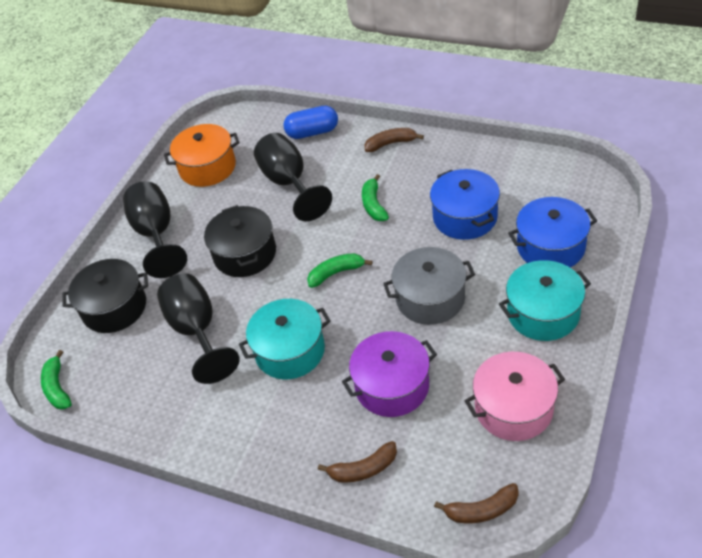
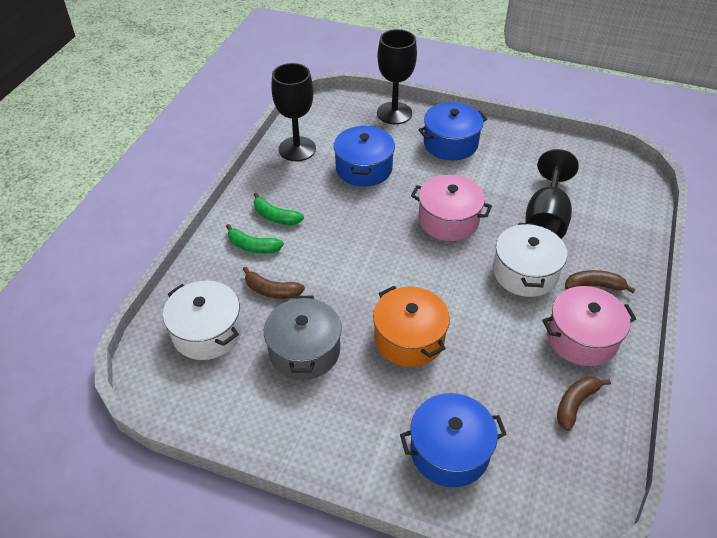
black pot: 2 -> 0
blue capsule: 1 -> 0
blue pot: 2 -> 3
green banana: 3 -> 2
pink pot: 1 -> 2
purple pot: 1 -> 0
turquoise pot: 2 -> 0
white pot: 0 -> 2

